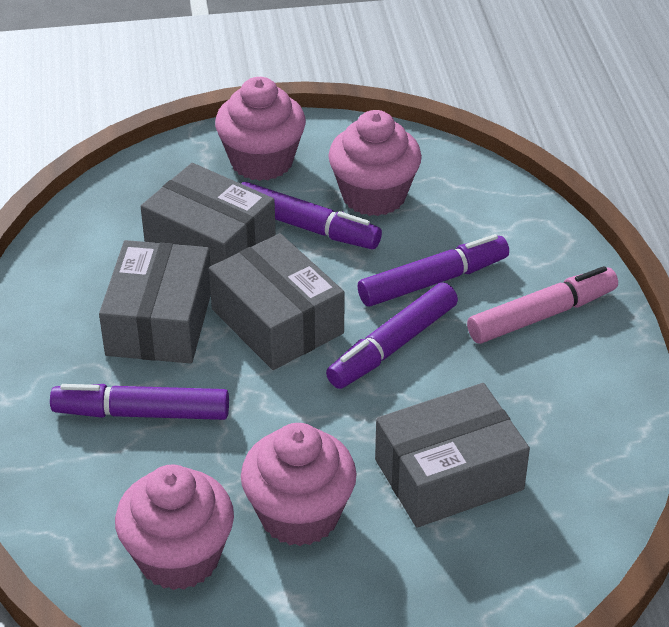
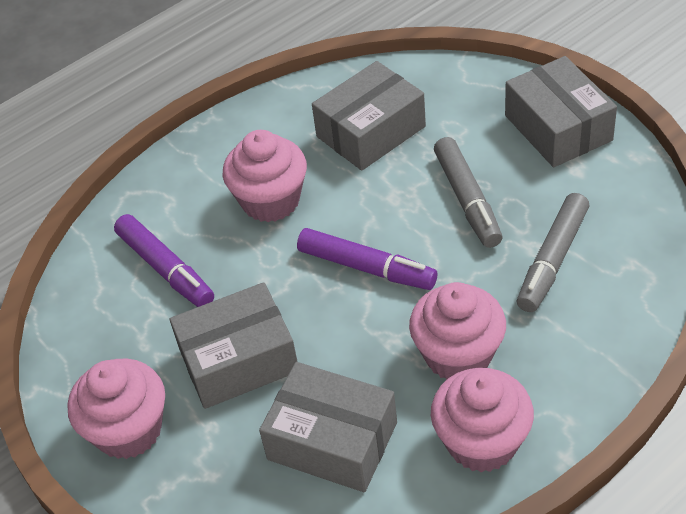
grey marker: 0 -> 2
pink marker: 1 -> 0
purple marker: 4 -> 2

